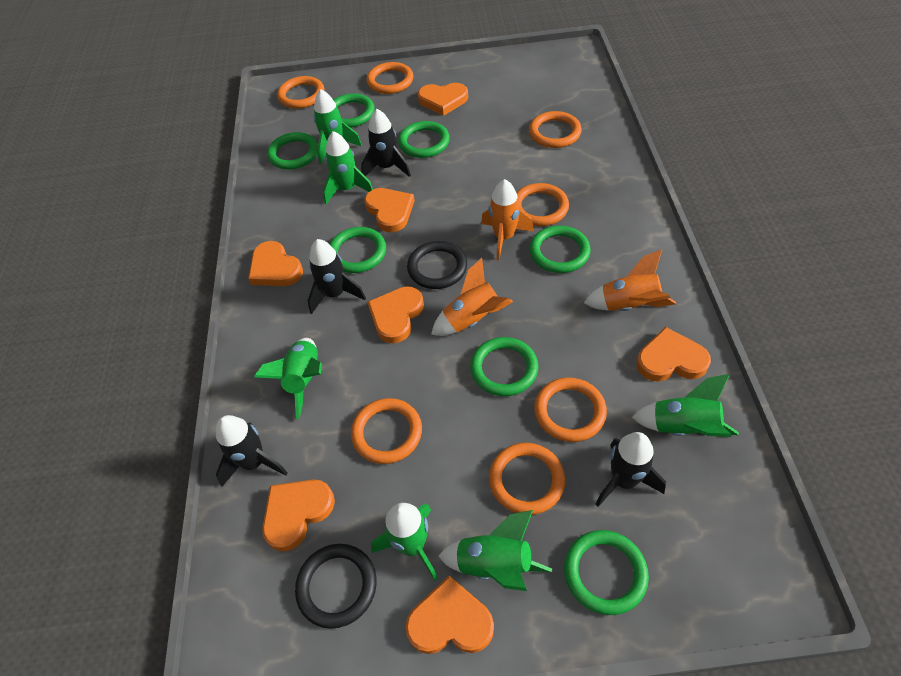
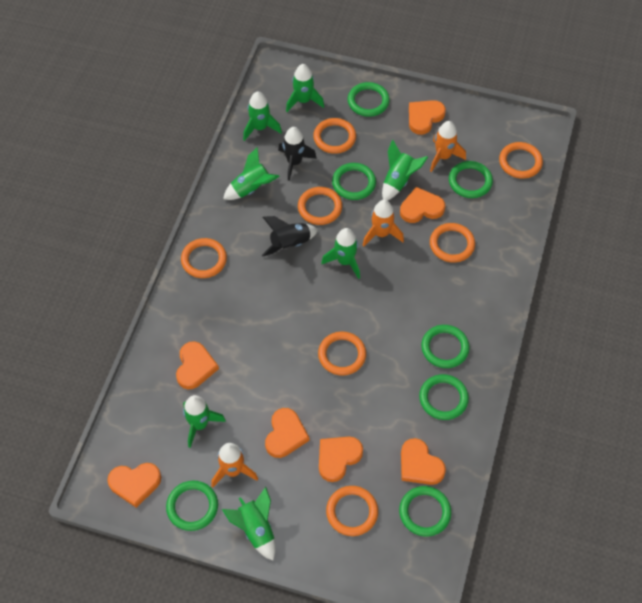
black ring: 2 -> 0
black rocket: 4 -> 2
green rocket: 6 -> 7

